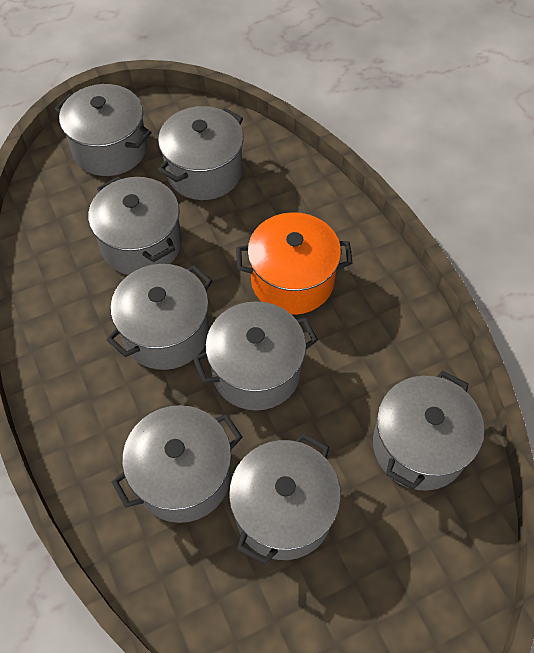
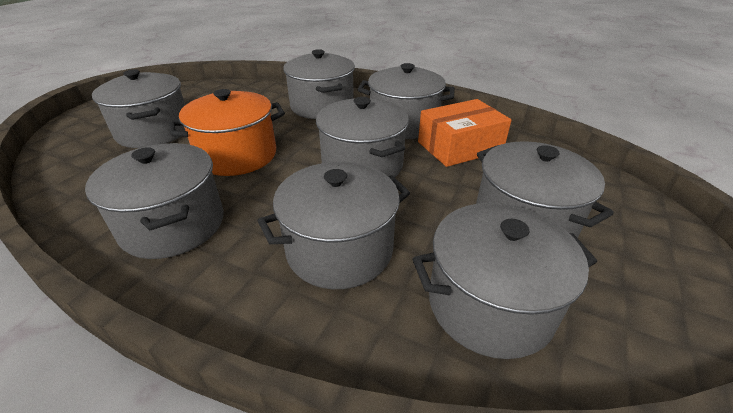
orange box: 0 -> 1

